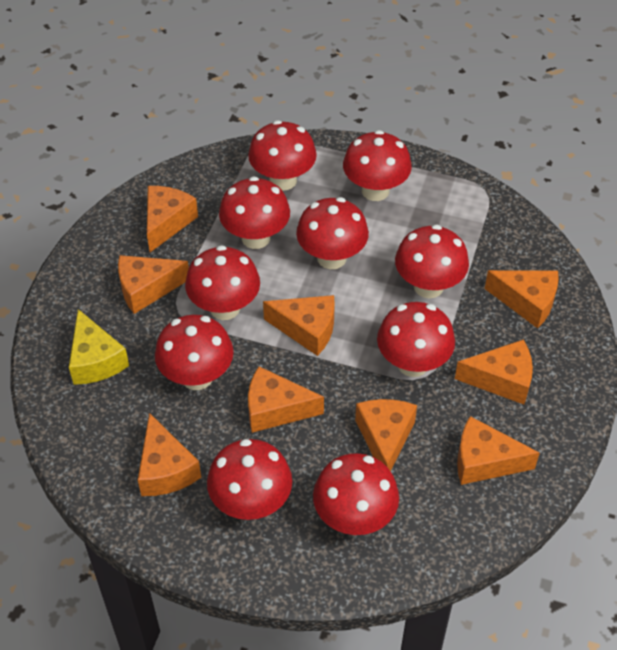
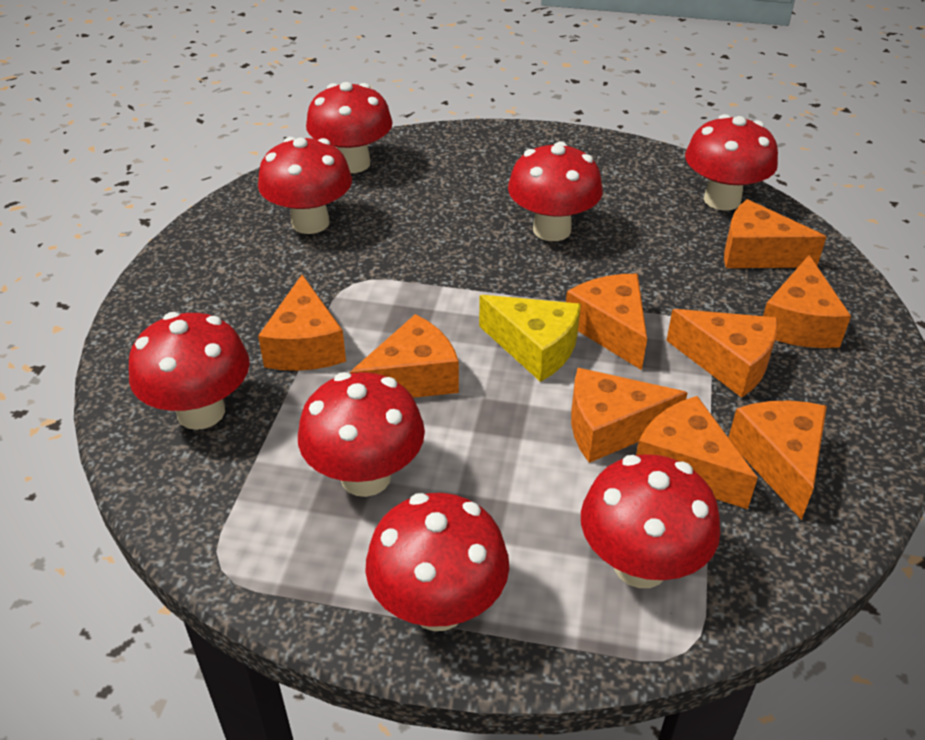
red mushroom: 10 -> 8

